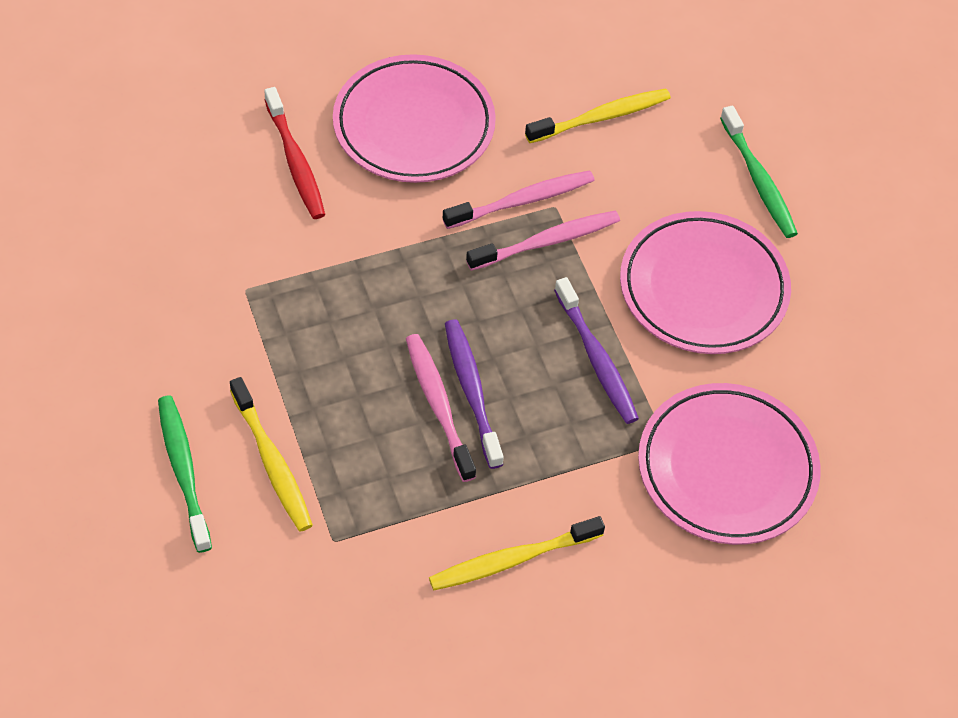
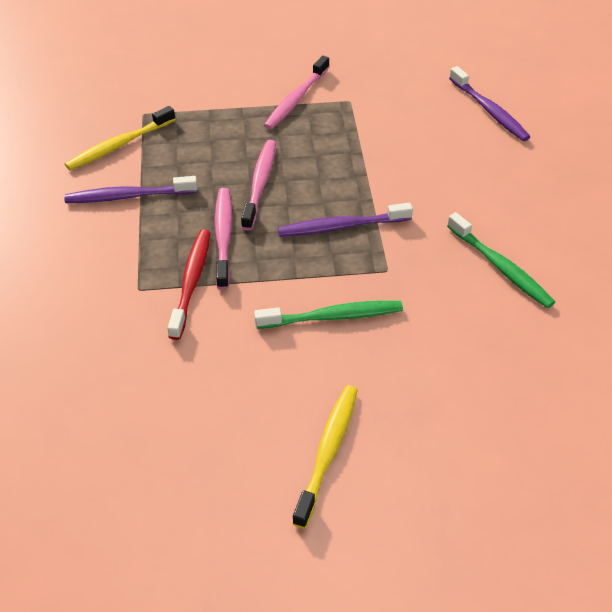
pink plate: 3 -> 0
purple toothbrush: 2 -> 3
yellow toothbrush: 3 -> 2

